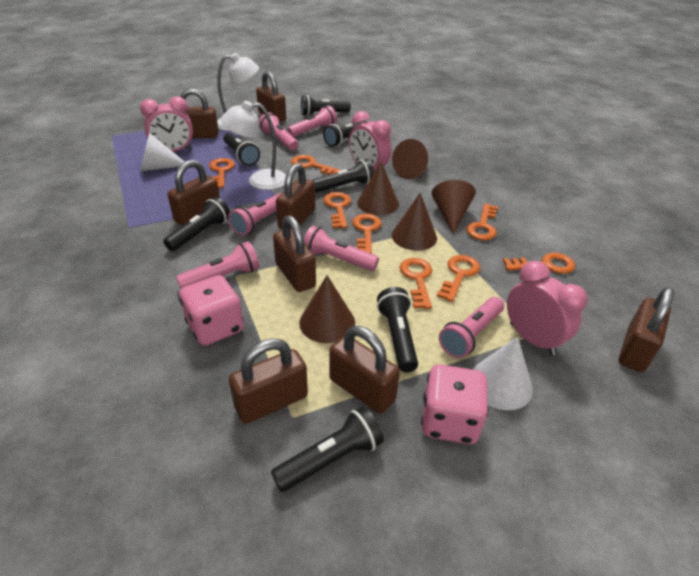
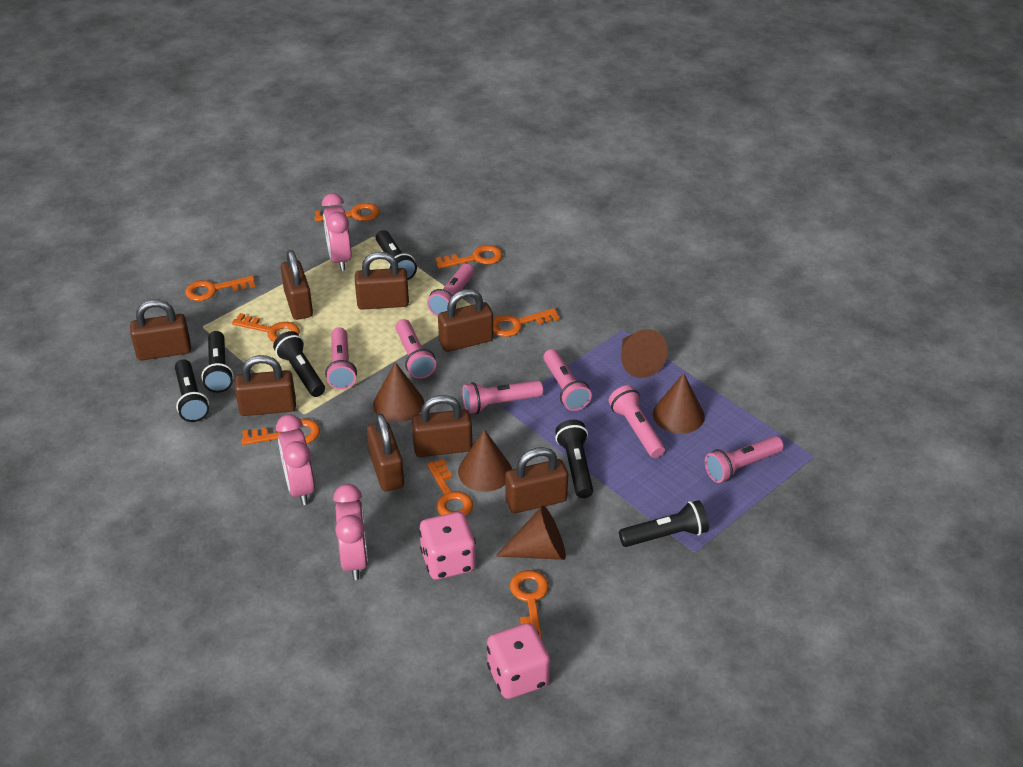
black flashlight: 7 -> 6
pink flashlight: 6 -> 7
white cone: 2 -> 0
white lamp: 2 -> 0

